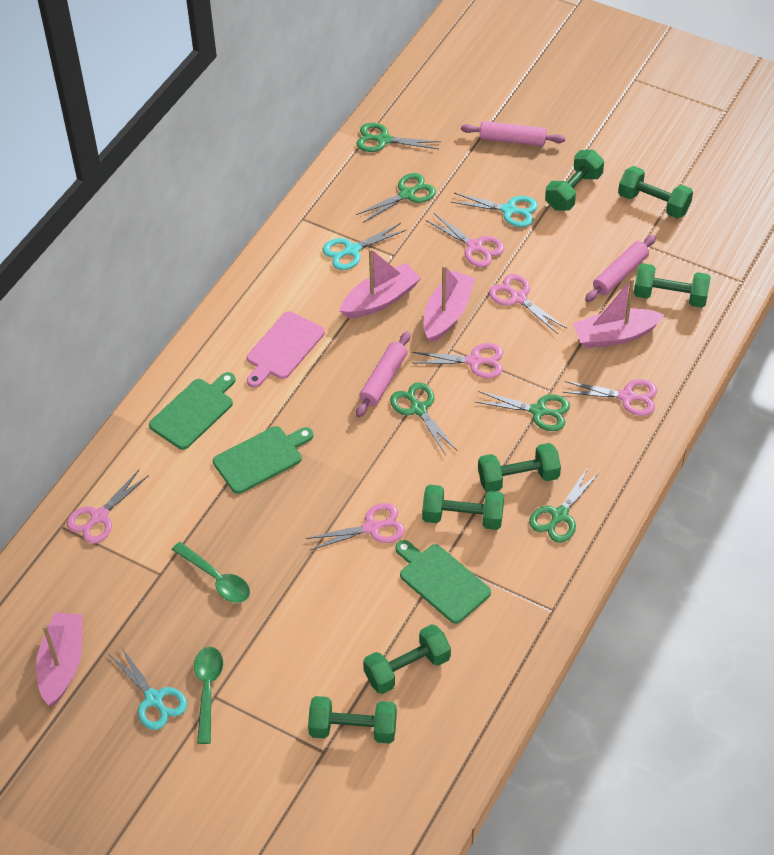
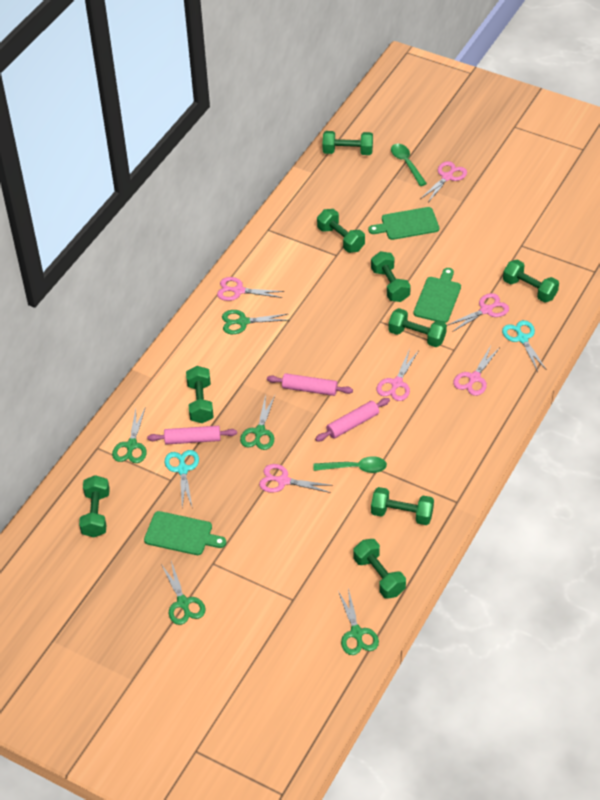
green dumbbell: 7 -> 9
pink boat: 4 -> 0
pink cutting board: 1 -> 0
turquoise scissors: 3 -> 2

